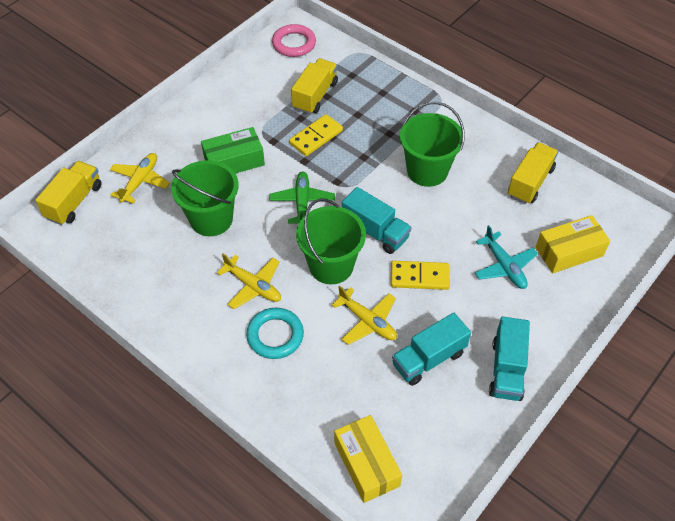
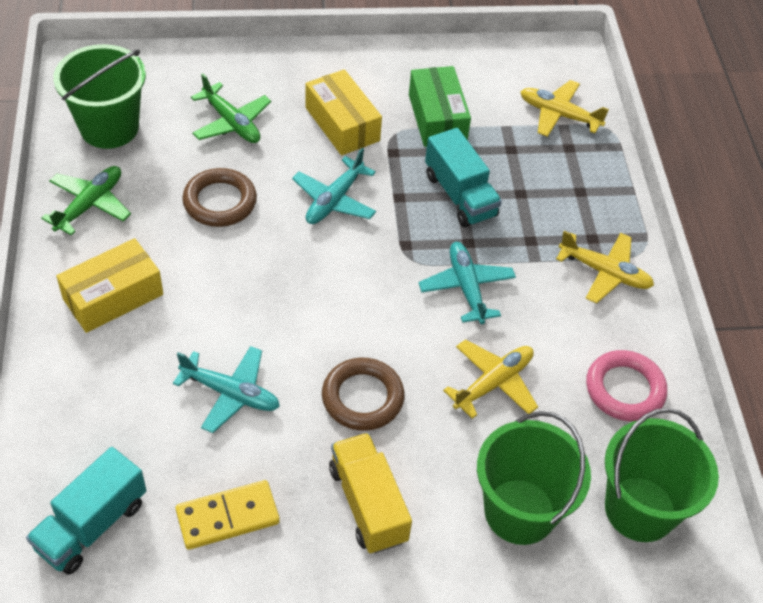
brown ring: 0 -> 2
green plane: 1 -> 2
turquoise plane: 1 -> 3
turquoise ring: 1 -> 0
turquoise truck: 3 -> 2
yellow domino: 2 -> 1
yellow truck: 3 -> 1

